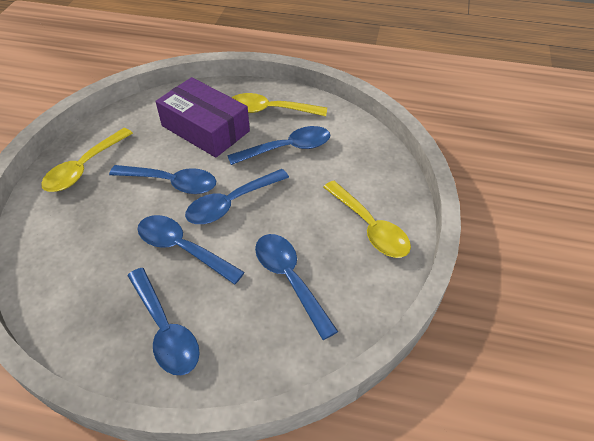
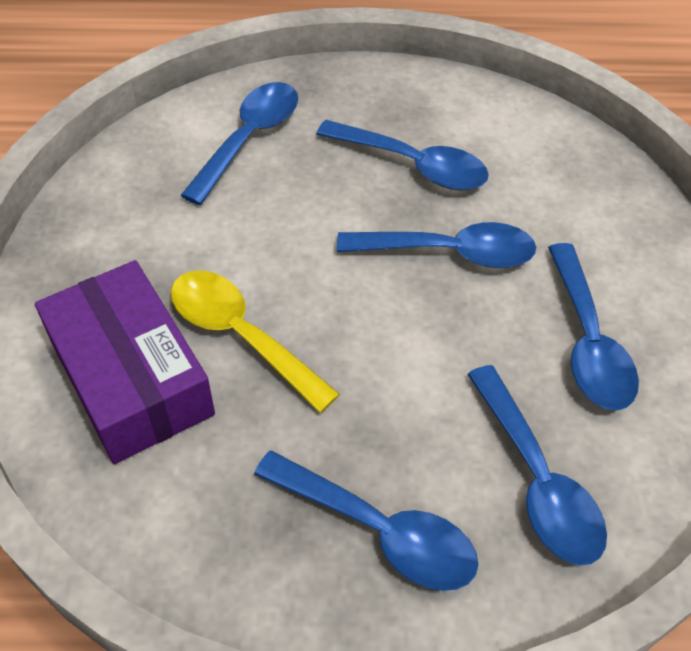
yellow spoon: 3 -> 1

